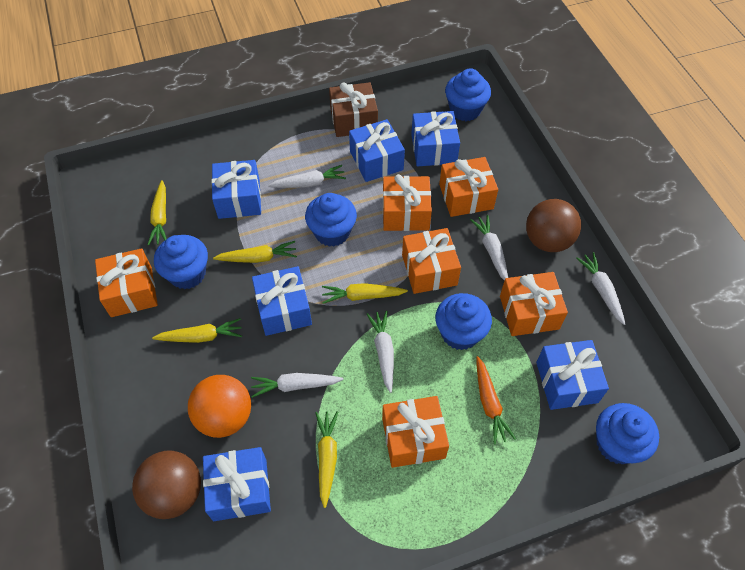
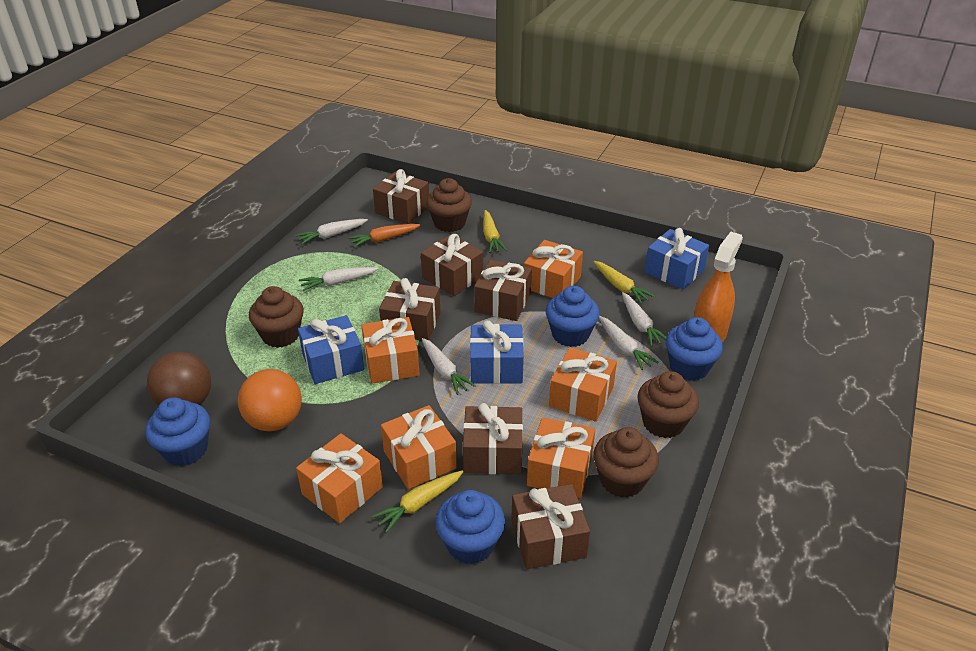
blue cupcake: 5 -> 4
blue gift: 6 -> 3
brown ball: 2 -> 1
brown cupcake: 0 -> 4
brown gift: 1 -> 6
orange spray bottle: 0 -> 1
yellow carrot: 5 -> 3

